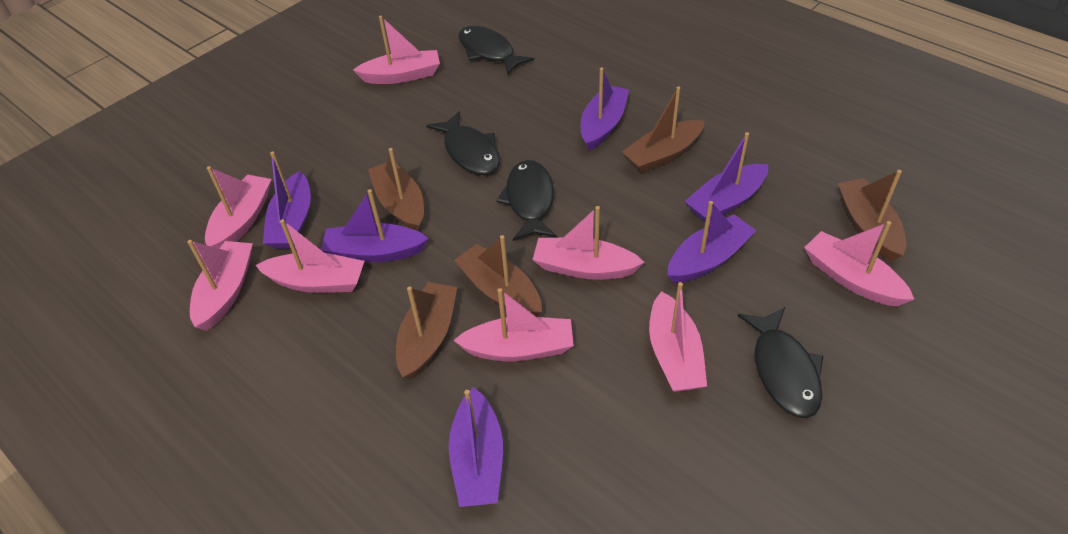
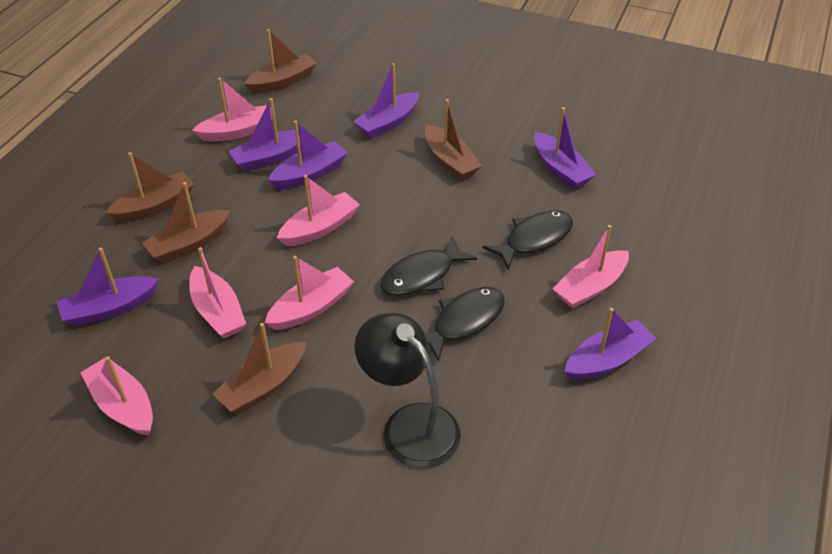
black fish: 4 -> 3
black lamp: 0 -> 1
pink boat: 8 -> 6

